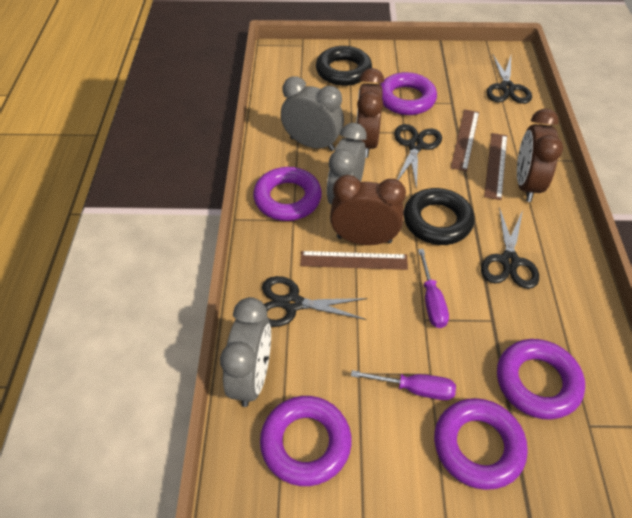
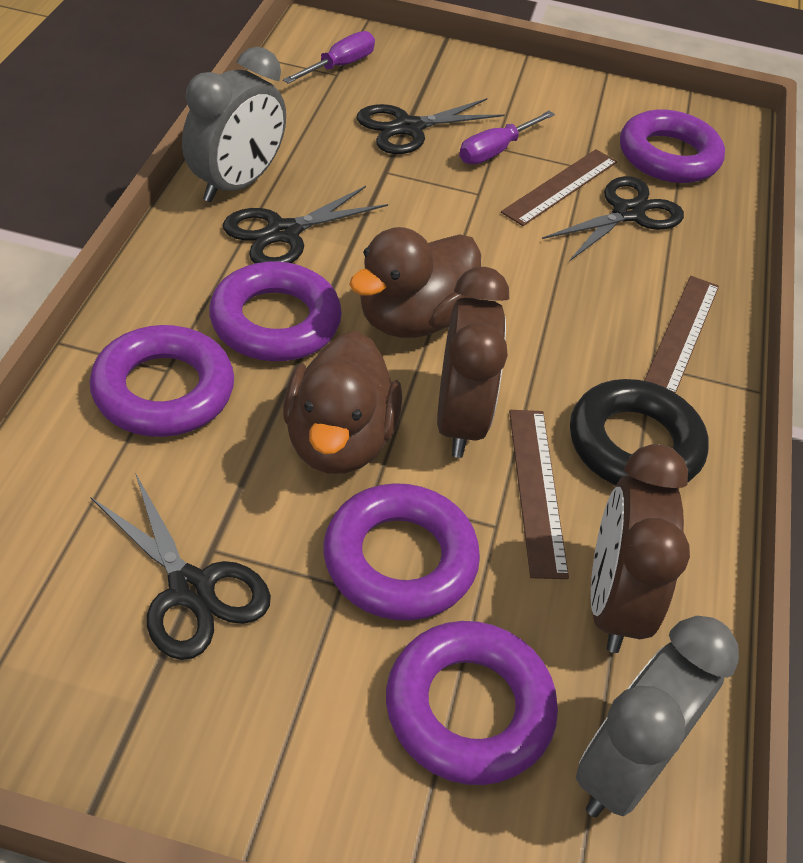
black ring: 2 -> 1
brown clock: 3 -> 2
brown duck: 0 -> 2
grey clock: 3 -> 2

